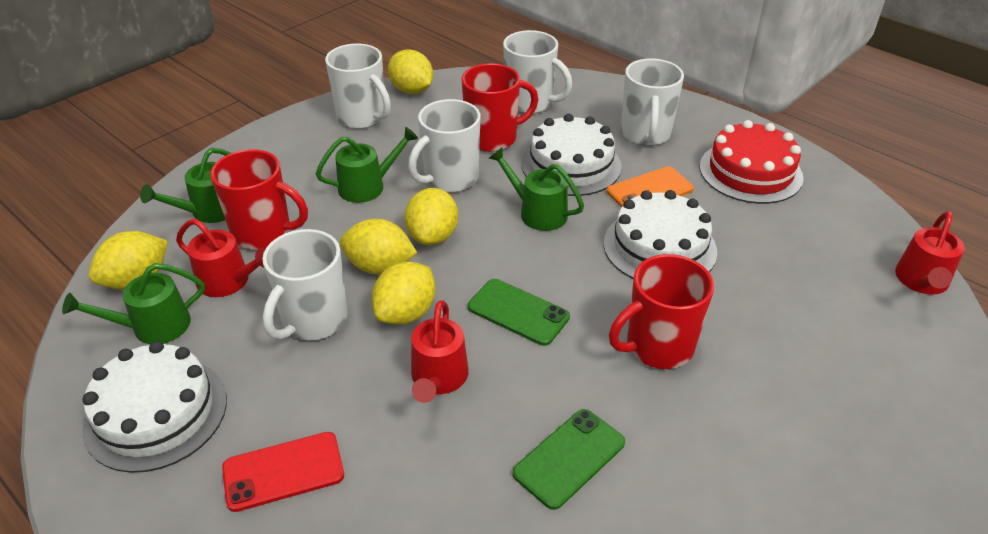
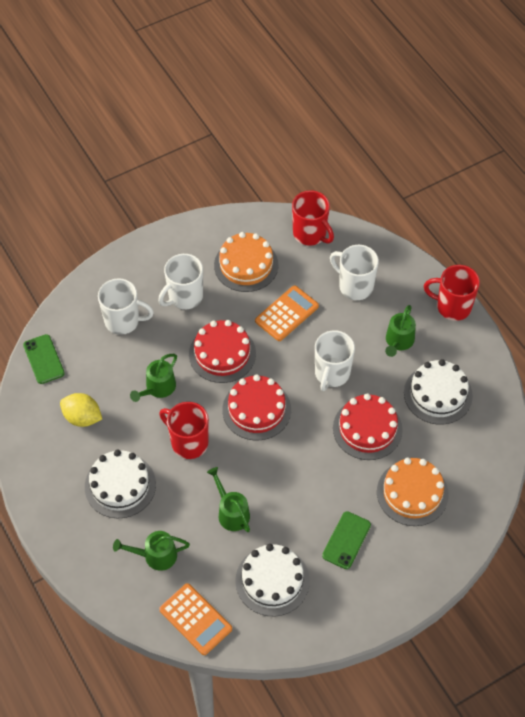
orange cake: 0 -> 2
orange calculator: 0 -> 2
orange phone: 1 -> 0
red cake: 1 -> 3
red phone: 1 -> 0
red watering can: 3 -> 0
white mug: 5 -> 4
yellow lemon: 5 -> 1

